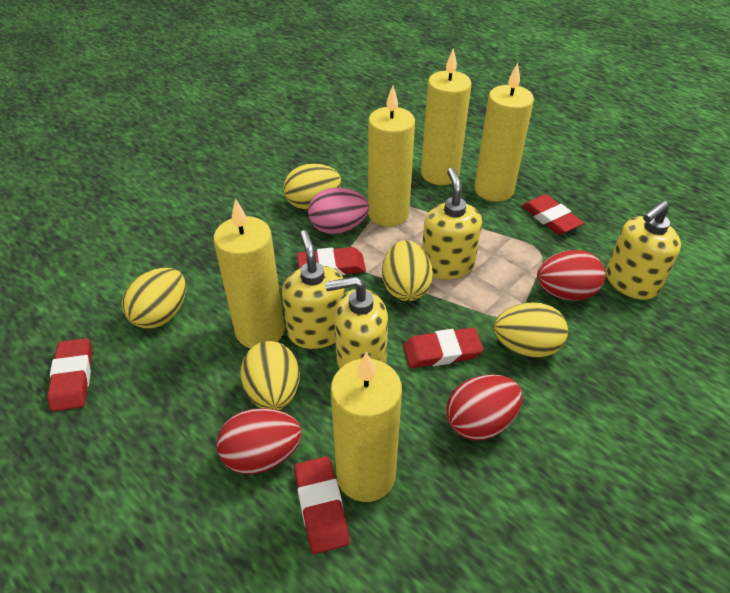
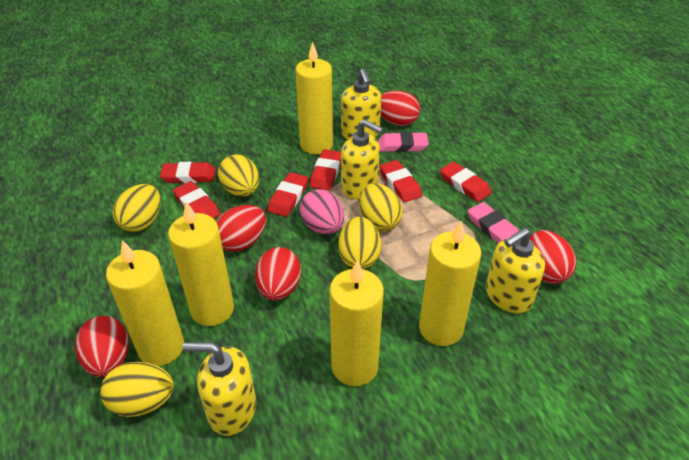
pink eraser: 0 -> 2
red egg: 3 -> 5
red eraser: 5 -> 6

